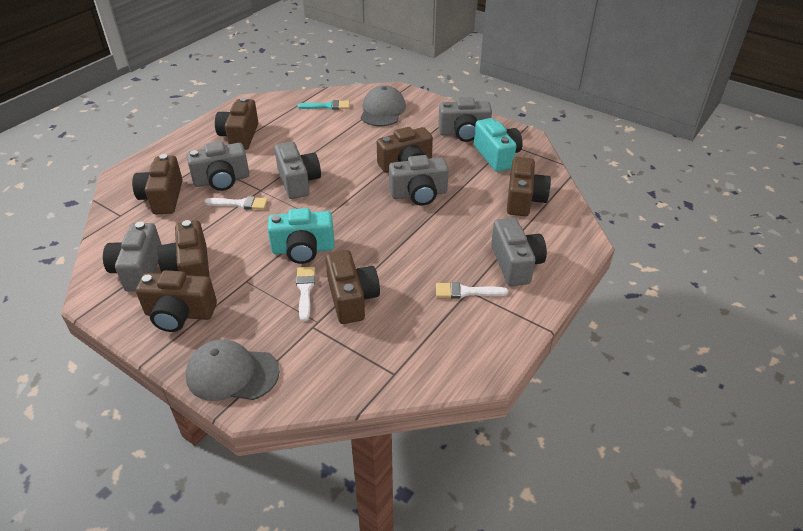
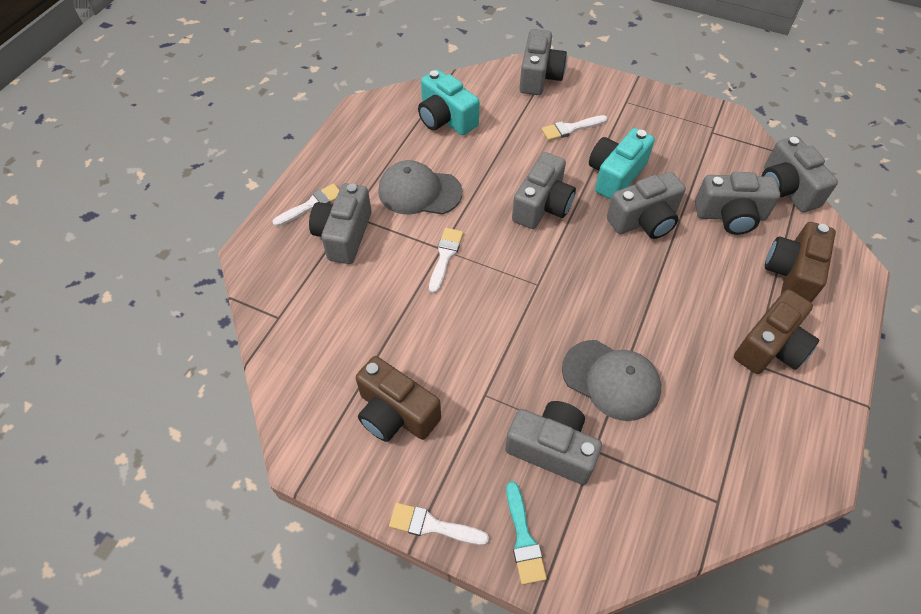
brown camera: 7 -> 3
grey camera: 6 -> 7
white brush: 3 -> 4

